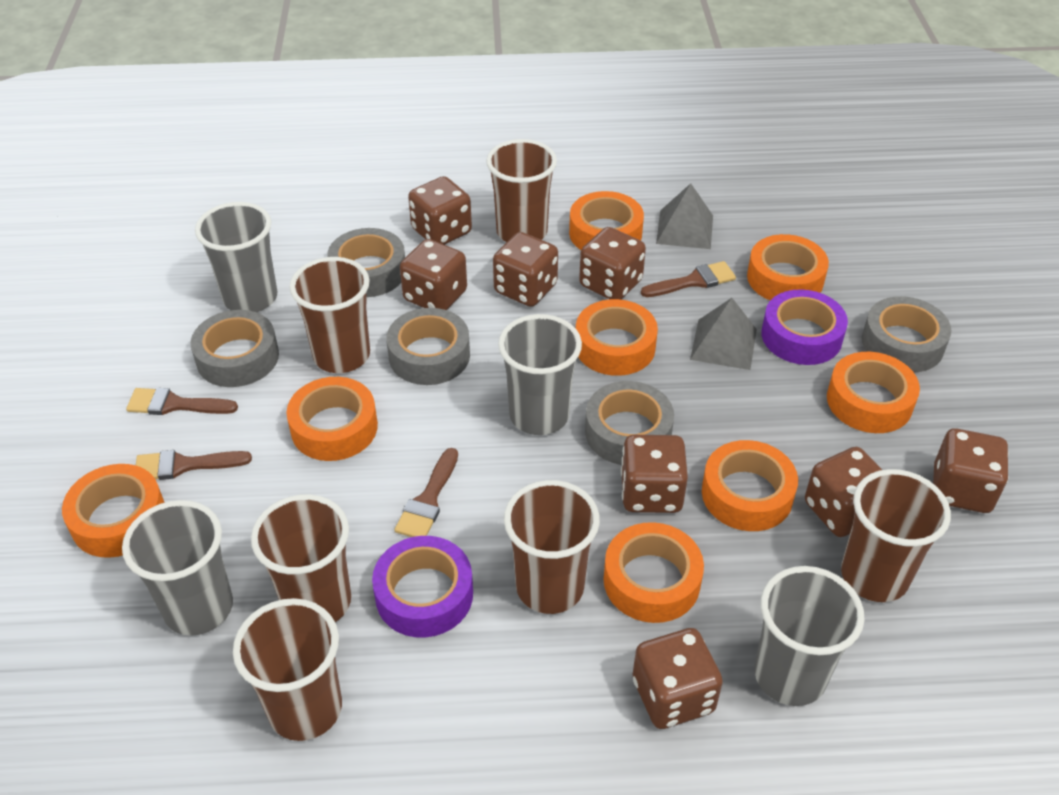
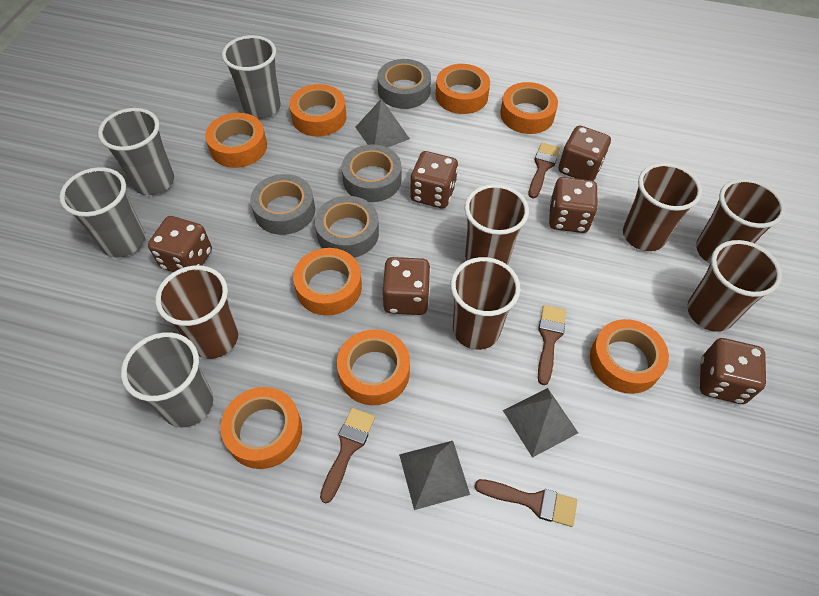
brown dice: 8 -> 6
grey pyramid: 2 -> 3
grey tape: 5 -> 4
purple tape: 2 -> 0

